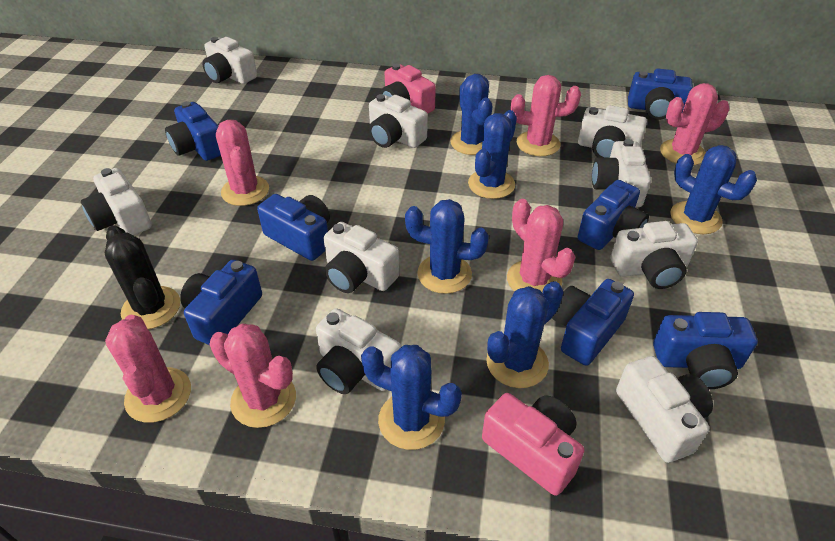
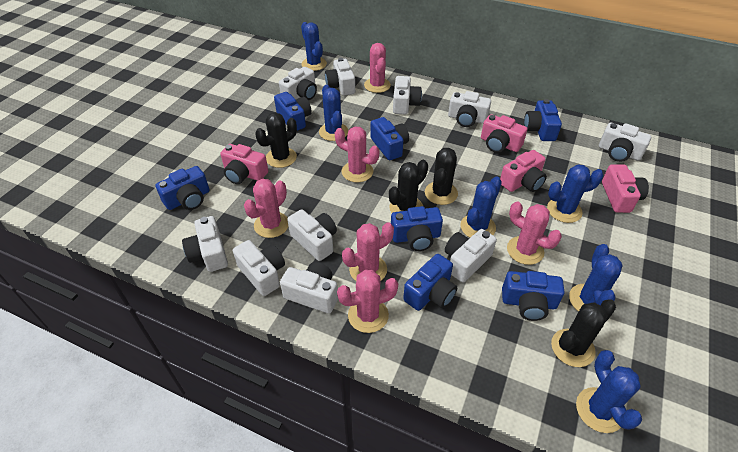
black cactus: 1 -> 4
pink camera: 2 -> 4
white camera: 9 -> 10

